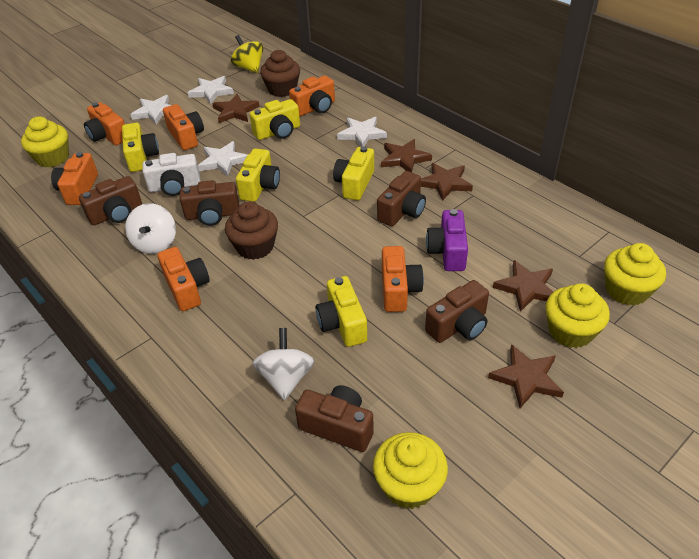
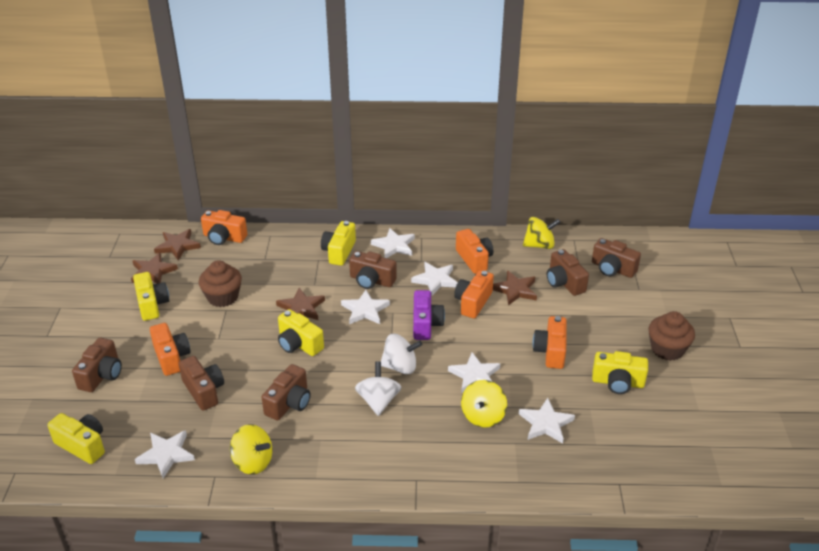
brown camera: 5 -> 6
brown star: 5 -> 4
orange camera: 6 -> 5
white camera: 1 -> 0
white star: 4 -> 6
yellow cupcake: 4 -> 0
yellow spinning top: 1 -> 3

